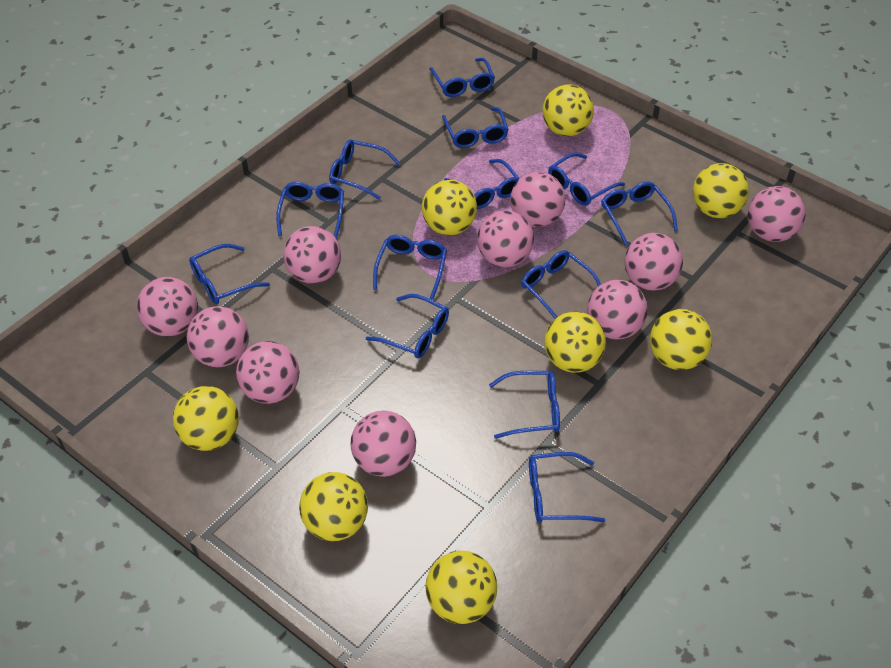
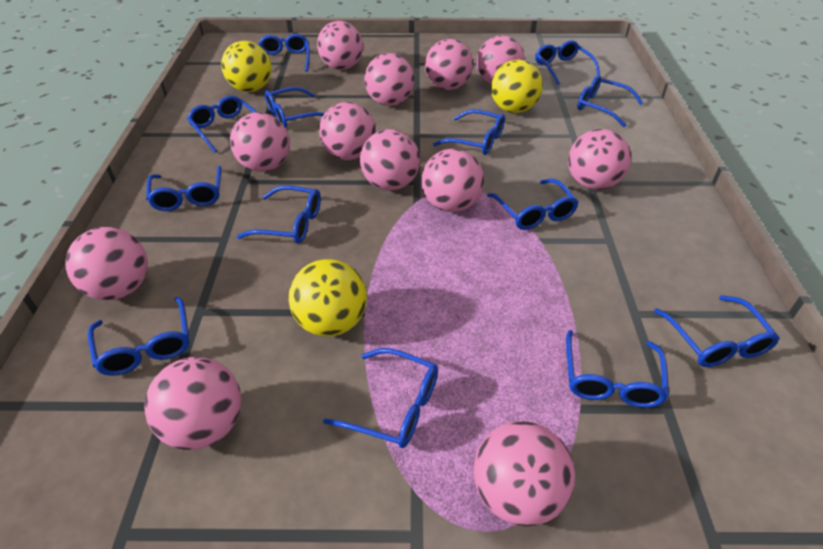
pink ball: 10 -> 12
yellow ball: 8 -> 3

